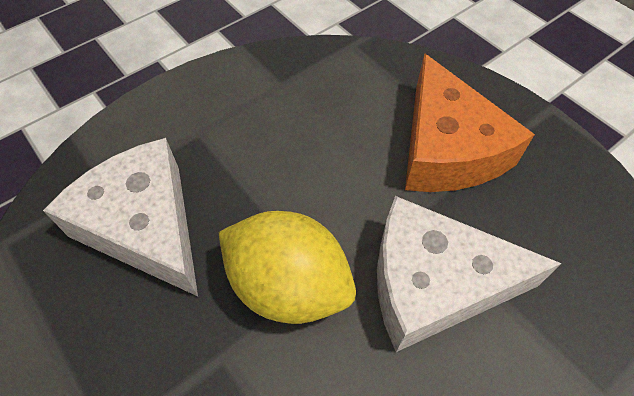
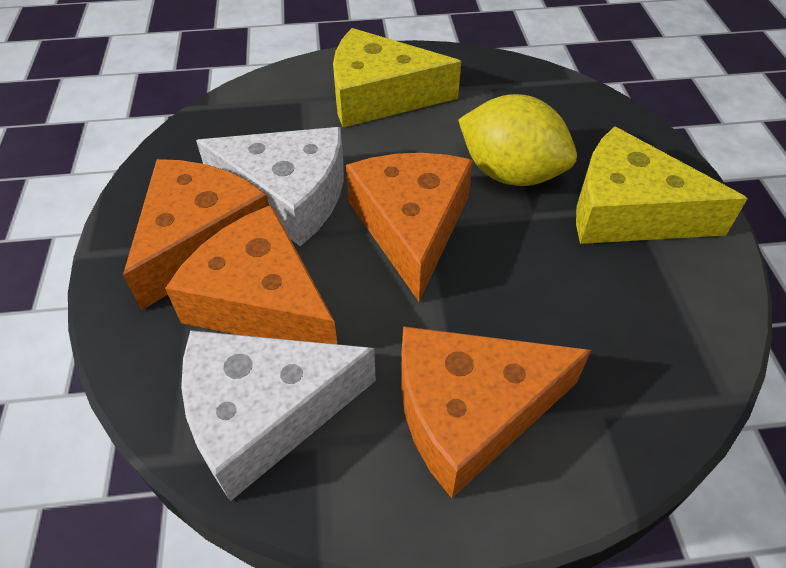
orange cheese: 1 -> 4
yellow cheese: 0 -> 2

